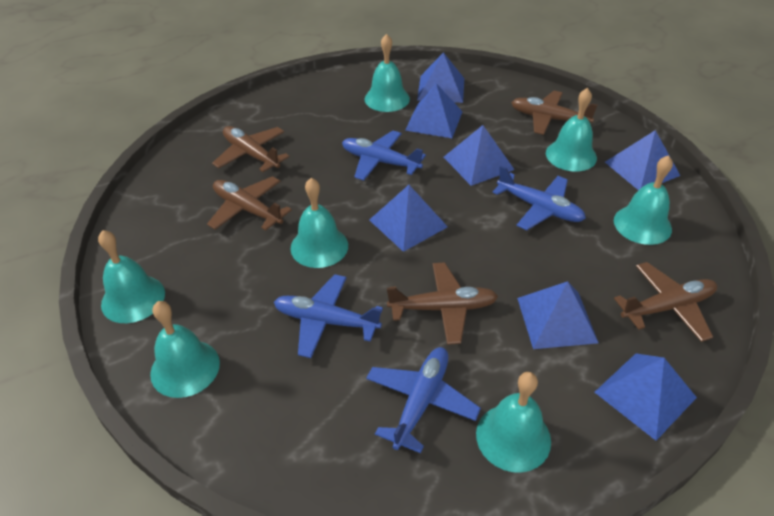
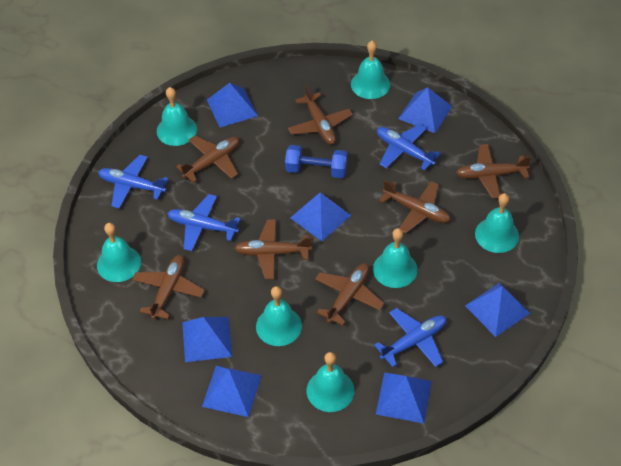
blue dumbbell: 0 -> 1
brown plane: 5 -> 7

